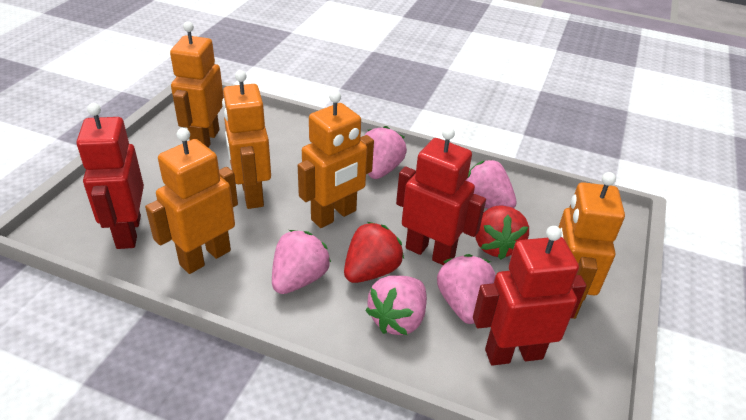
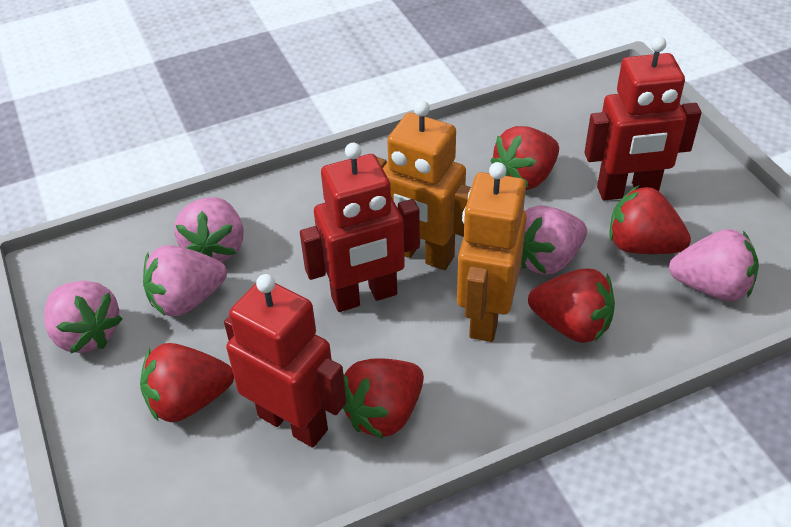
orange robot: 5 -> 2
red strawberry: 2 -> 5

